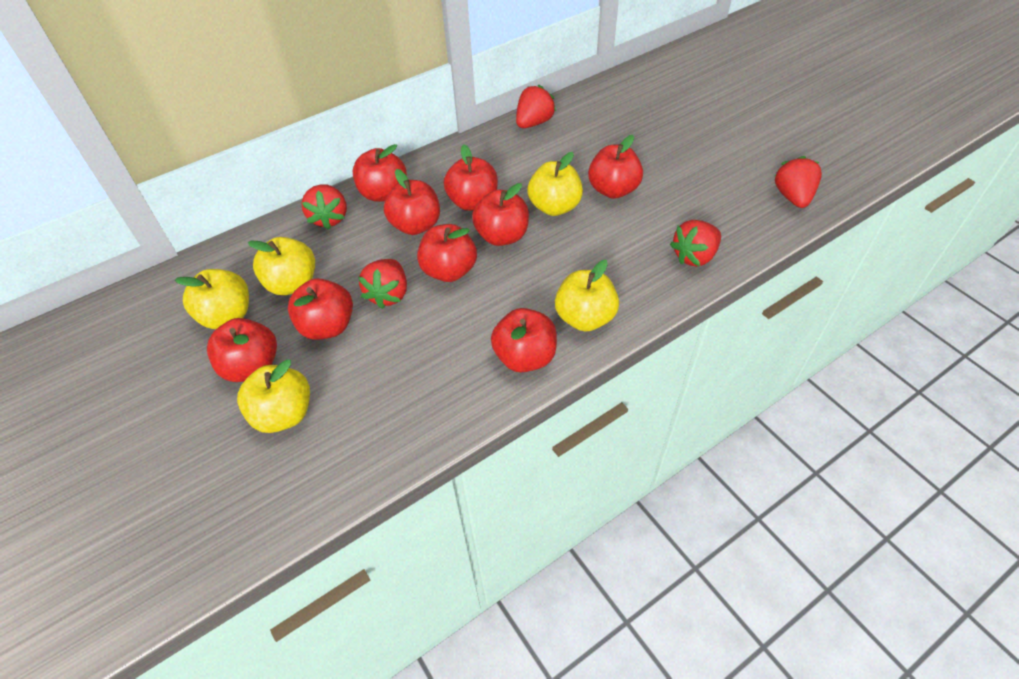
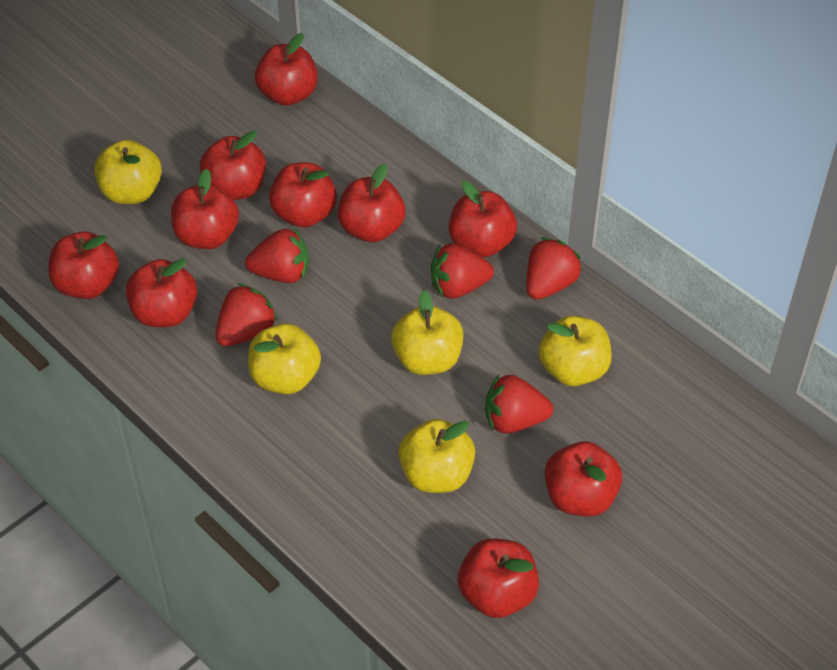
red apple: 9 -> 10

